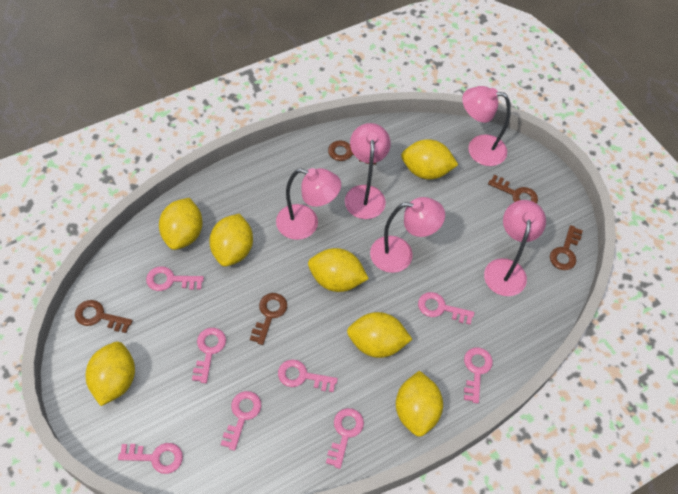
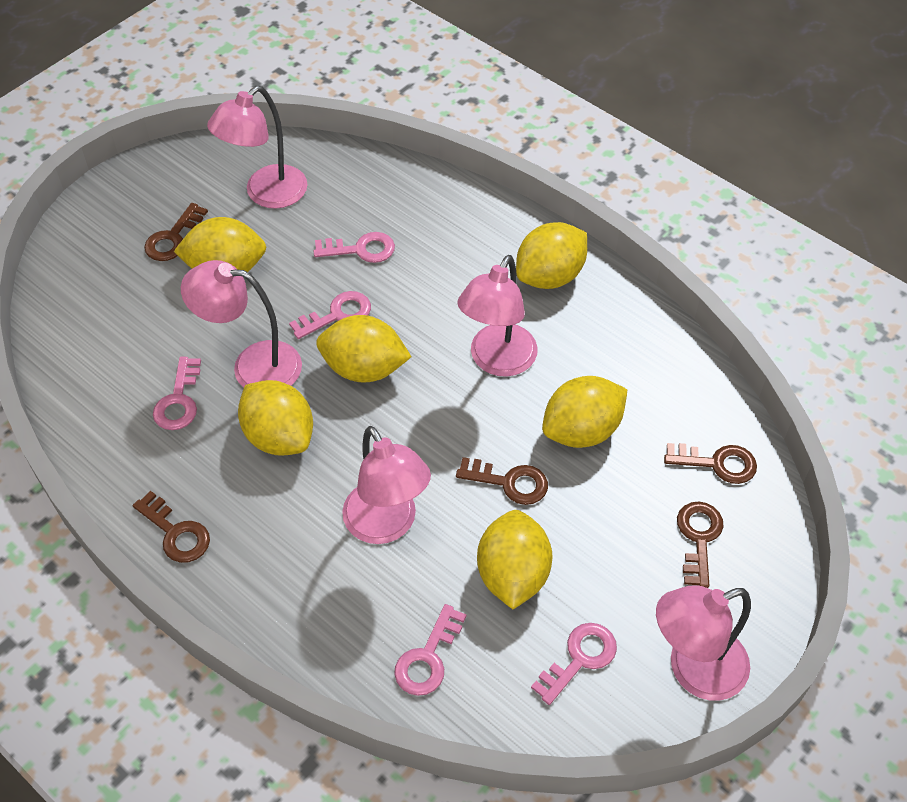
pink key: 8 -> 5
yellow lemon: 7 -> 6

